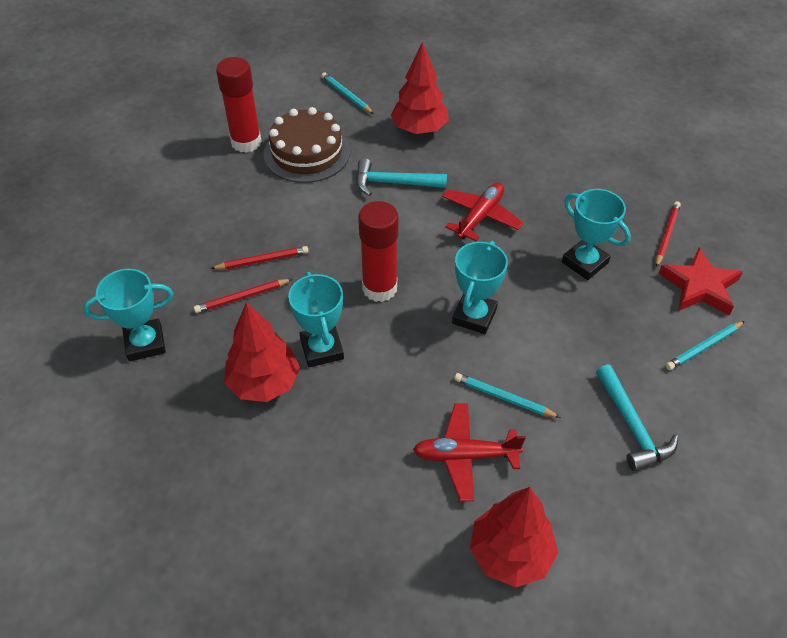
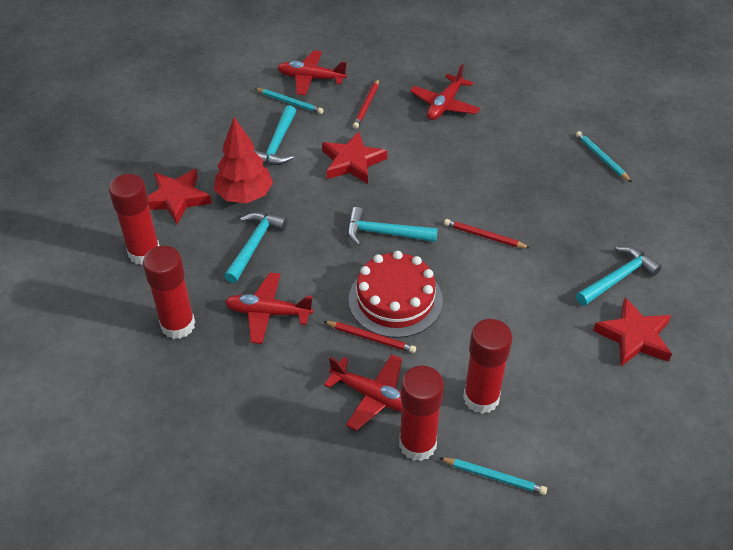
brown cake: 1 -> 0
red cake: 0 -> 1
red glue stick: 2 -> 4
red plane: 2 -> 4
red star: 1 -> 3
red tree: 3 -> 1
turquoise hammer: 2 -> 4
turquoise trophy: 4 -> 0

